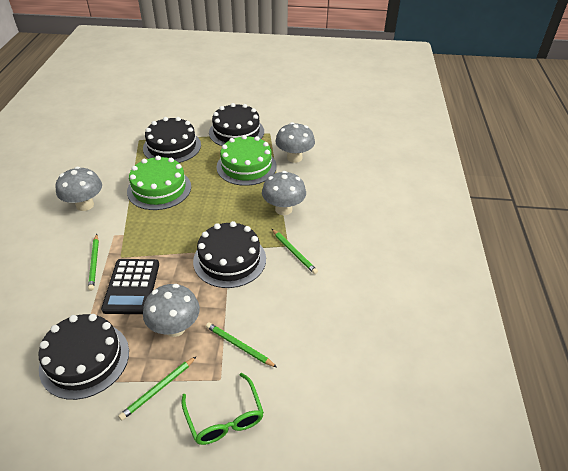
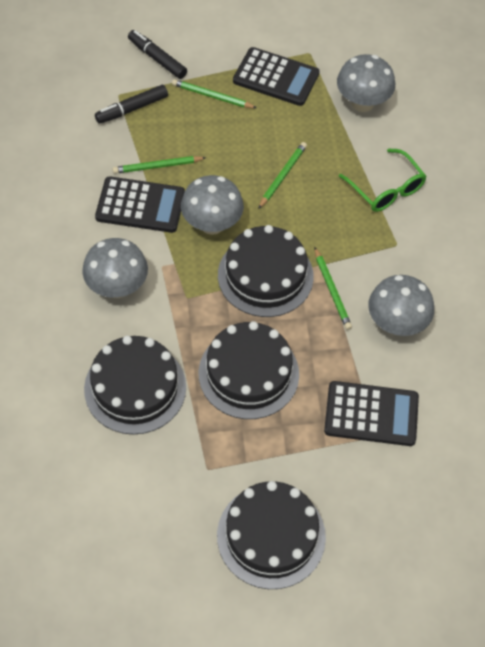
black calculator: 1 -> 3
black marker: 0 -> 2
green cake: 2 -> 0

